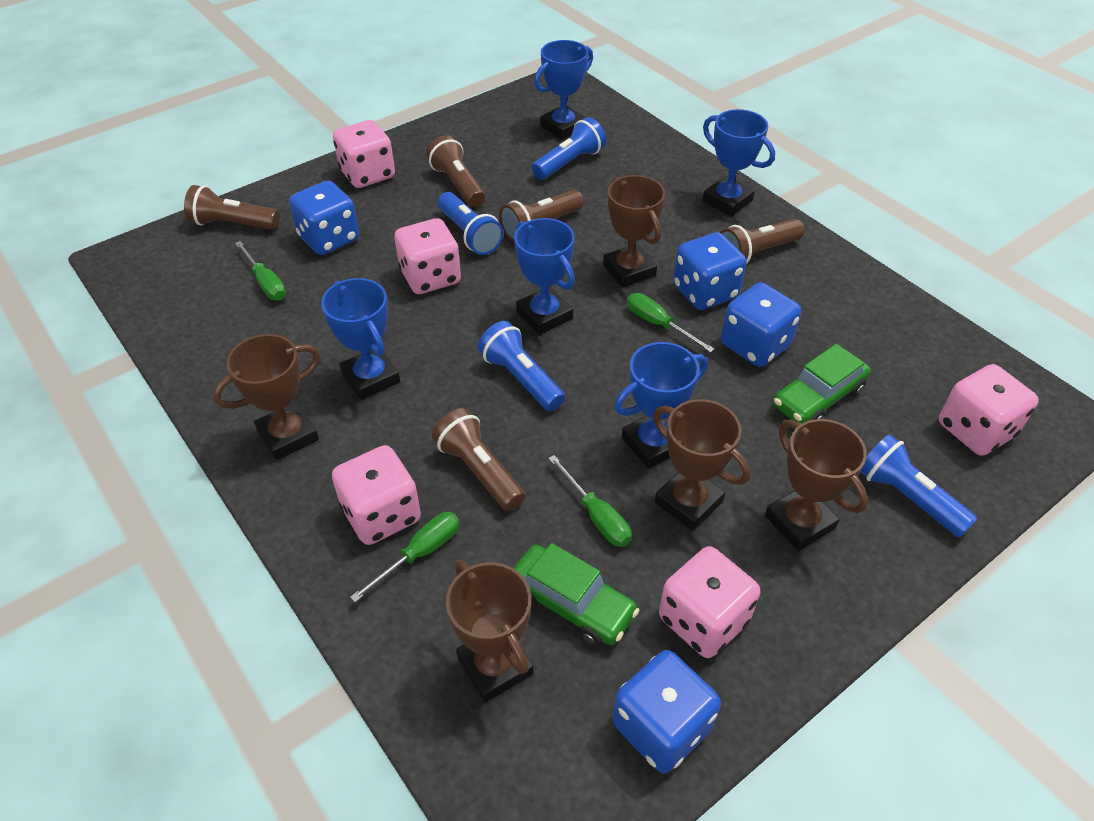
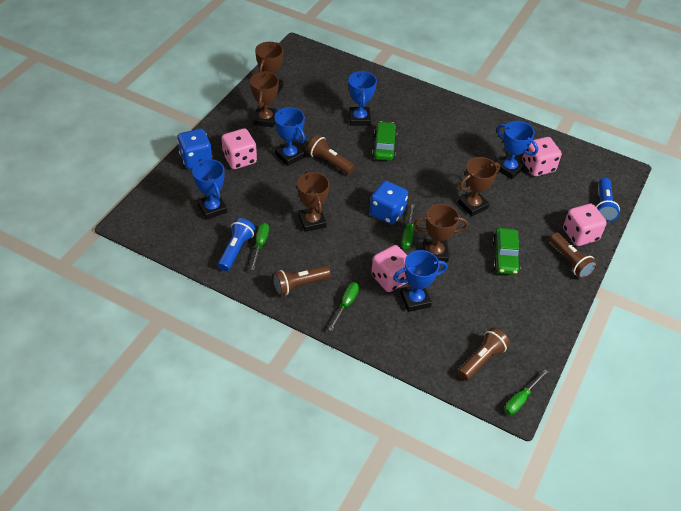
blue dice: 4 -> 2
blue flashlight: 4 -> 2
brown flashlight: 5 -> 4
pink dice: 5 -> 4

